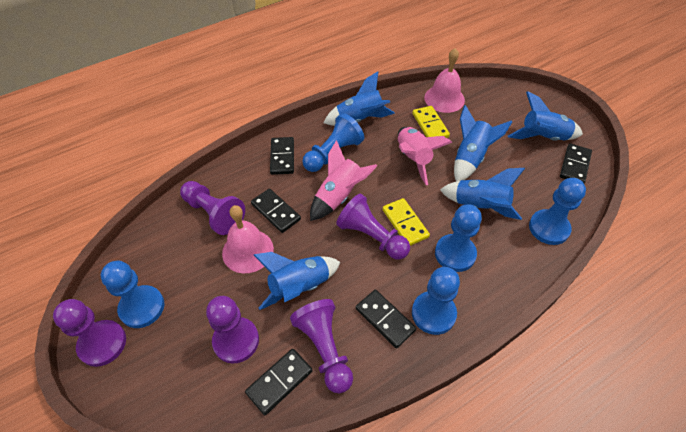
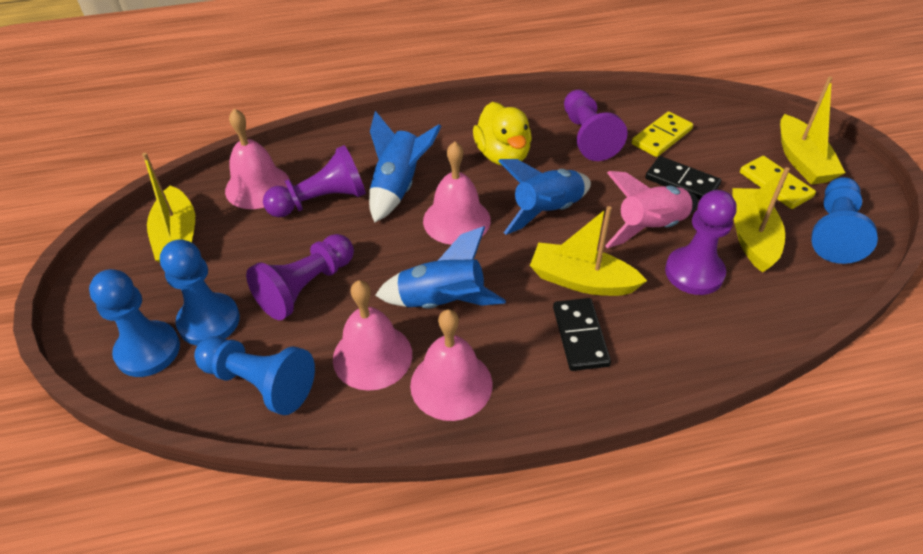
black domino: 5 -> 2
blue pawn: 5 -> 4
blue rocket: 5 -> 3
pink bell: 2 -> 4
pink rocket: 2 -> 1
purple pawn: 5 -> 4
yellow boat: 0 -> 4
yellow duck: 0 -> 1

